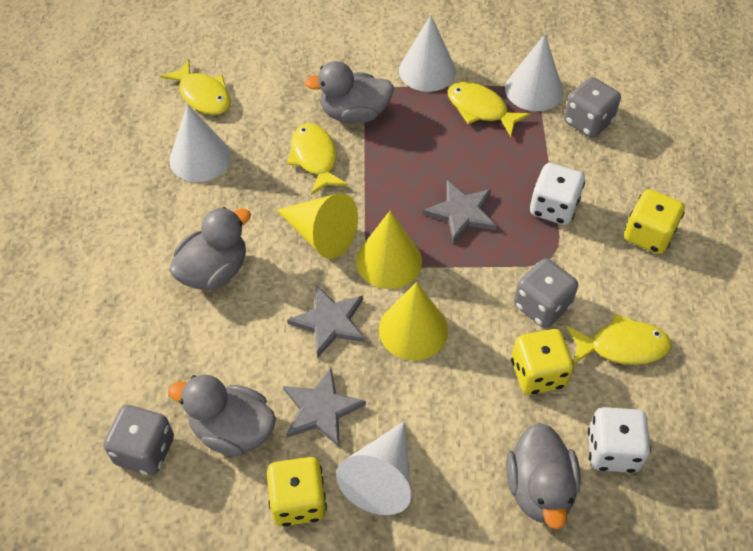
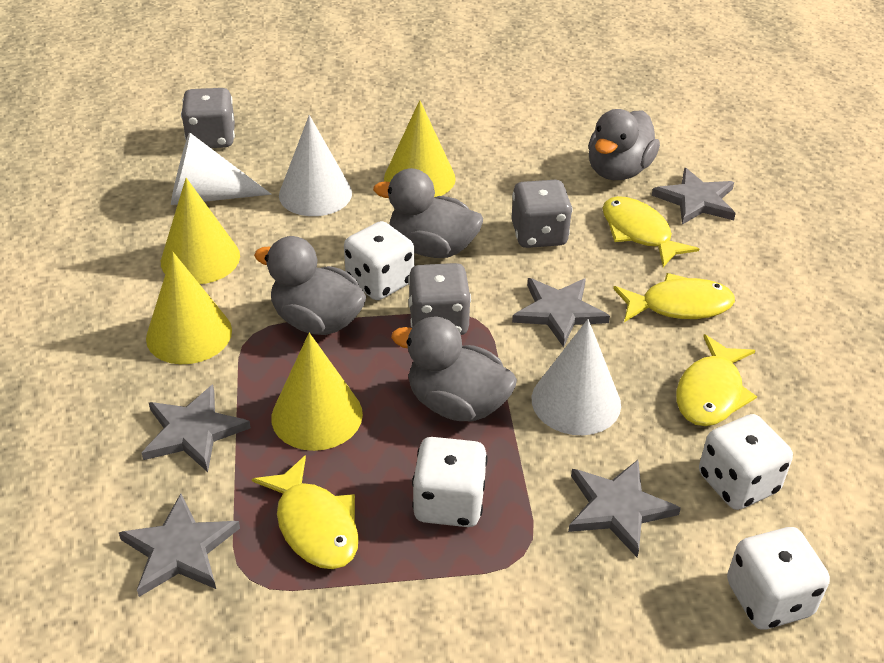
grey star: 3 -> 5
white cone: 4 -> 3
white dice: 2 -> 4
yellow cone: 3 -> 4
yellow dice: 3 -> 0

